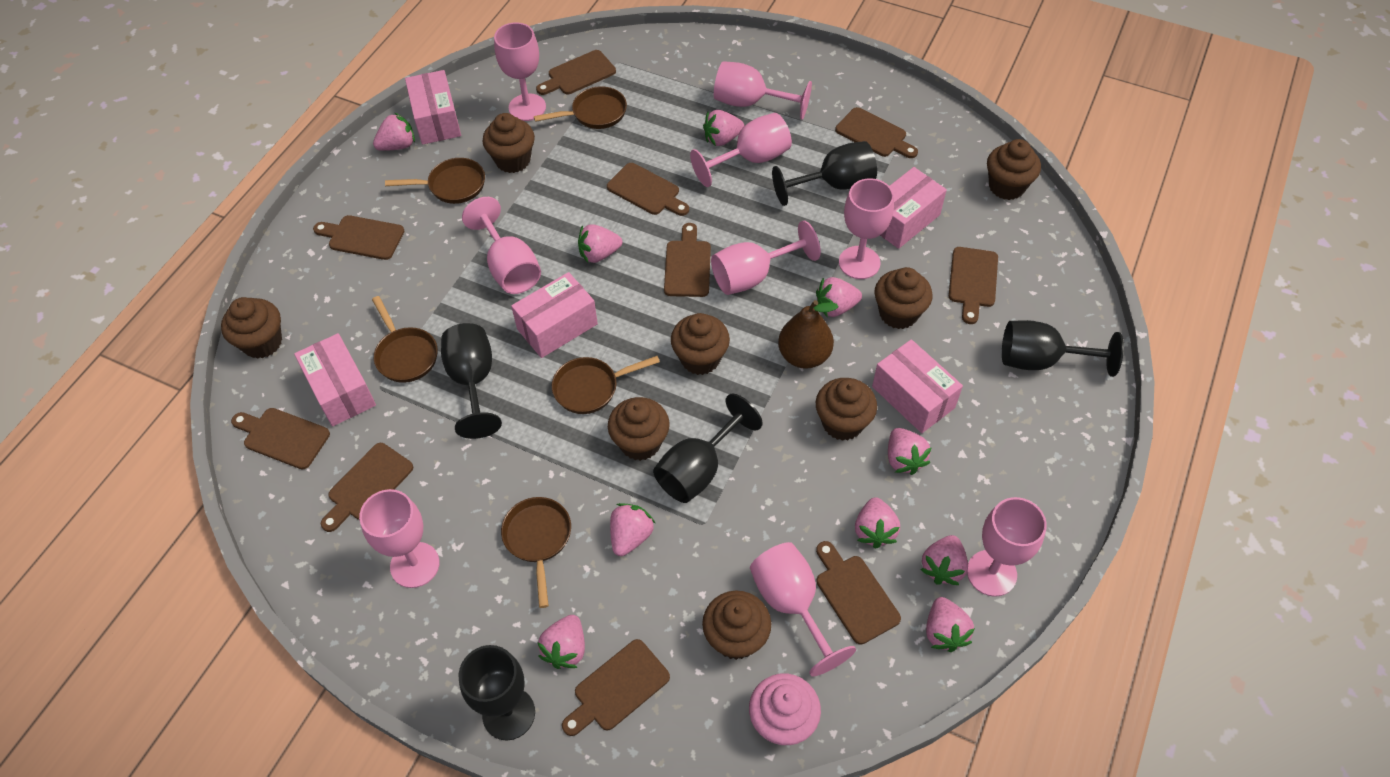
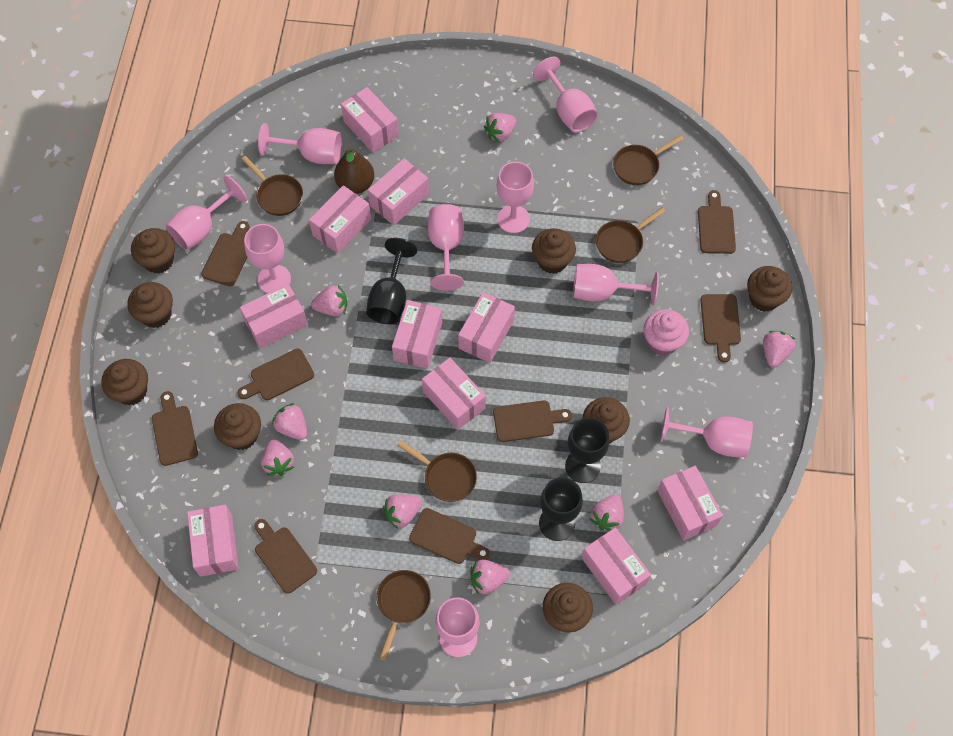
black goblet: 5 -> 3
brown cutting board: 10 -> 8
pink box: 5 -> 10
pink strawberry: 10 -> 8

